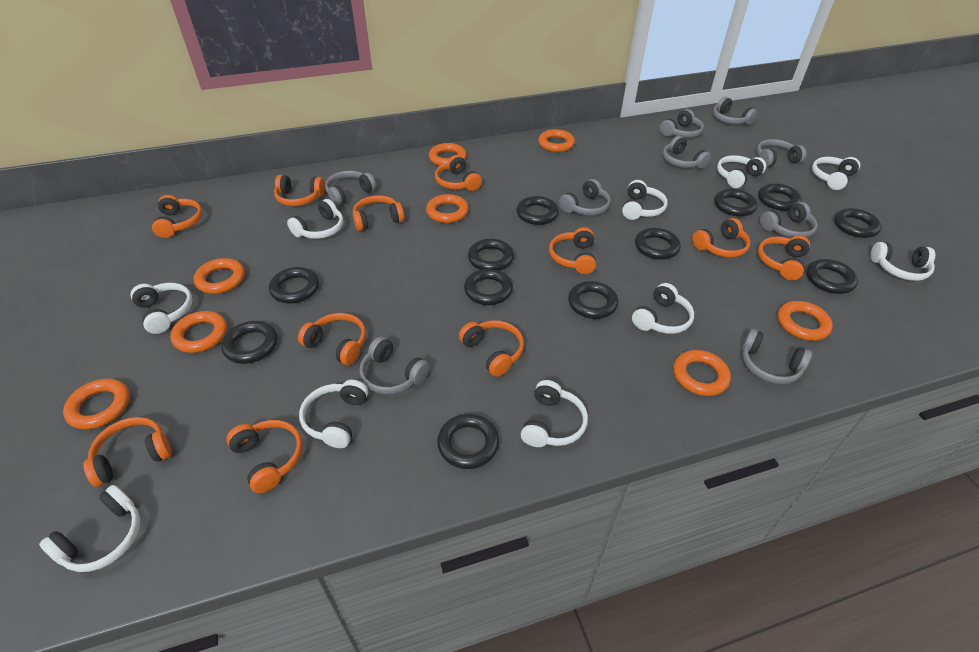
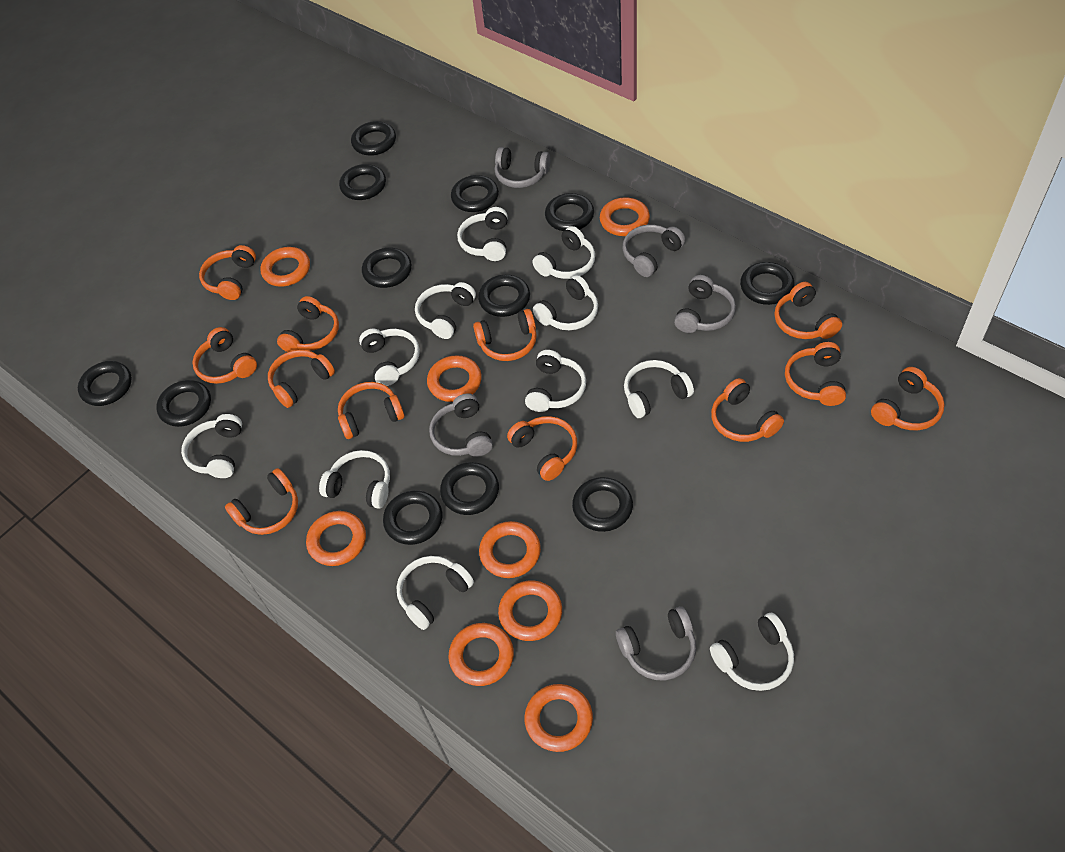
grey headphones: 9 -> 5
orange headphones: 11 -> 12
white headphones: 10 -> 11

